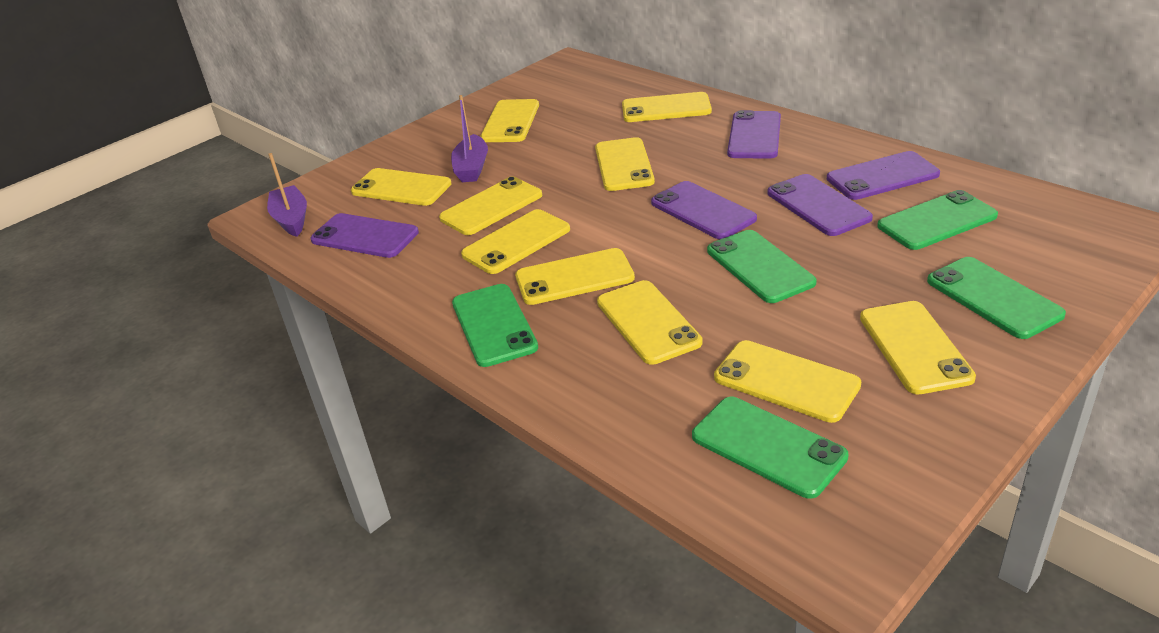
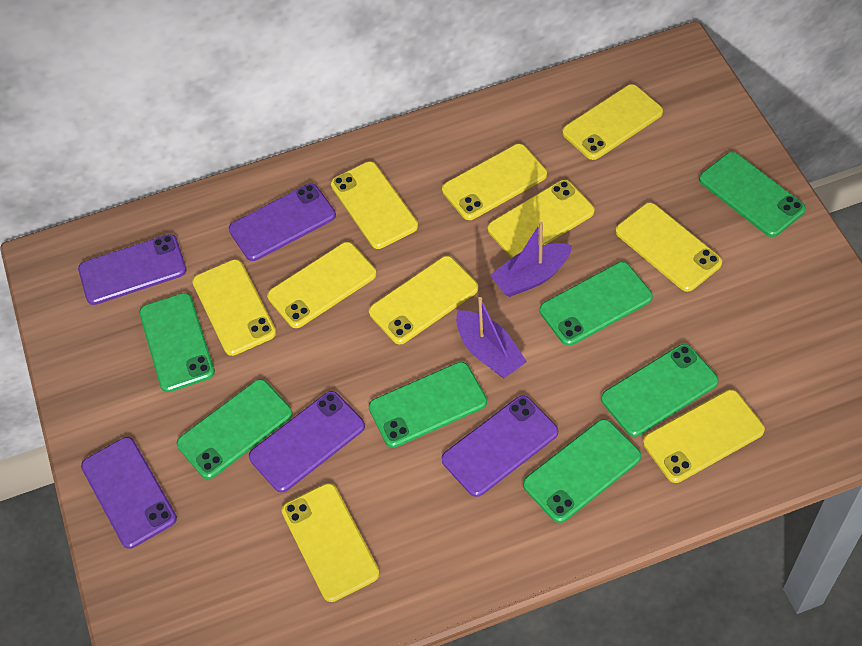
green phone: 5 -> 7

